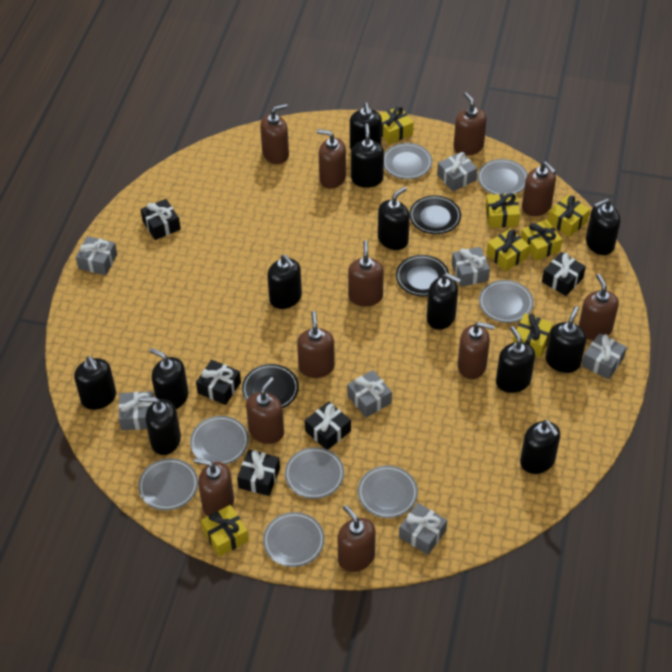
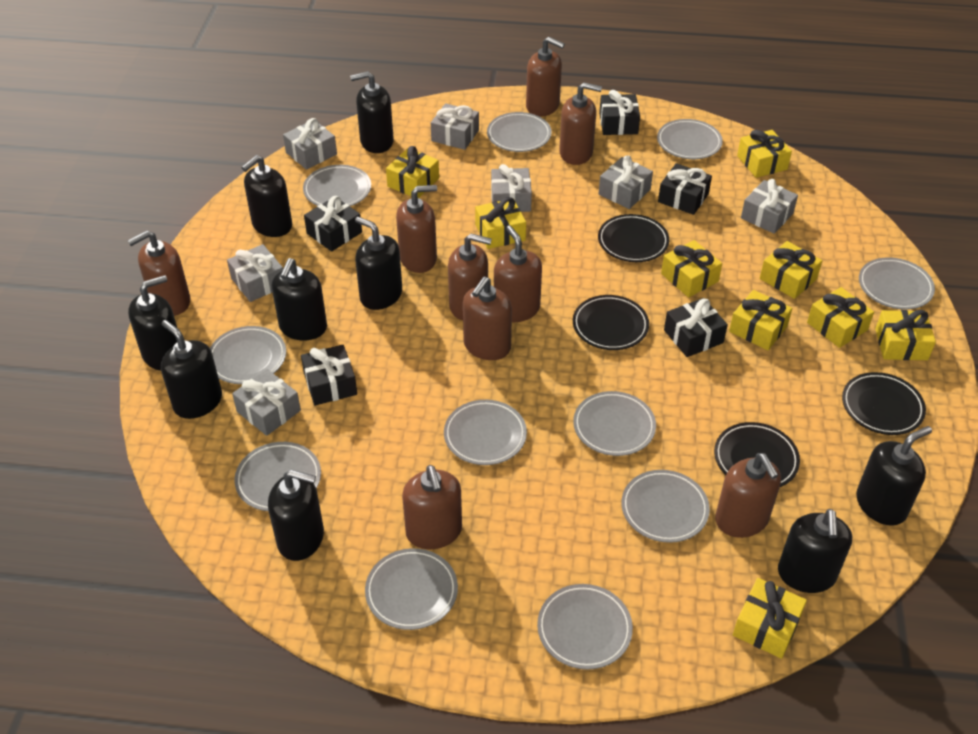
black plate: 3 -> 4
black soap dispenser: 12 -> 9
brown soap dispenser: 11 -> 9
grey plate: 8 -> 11
yellow gift: 7 -> 9

